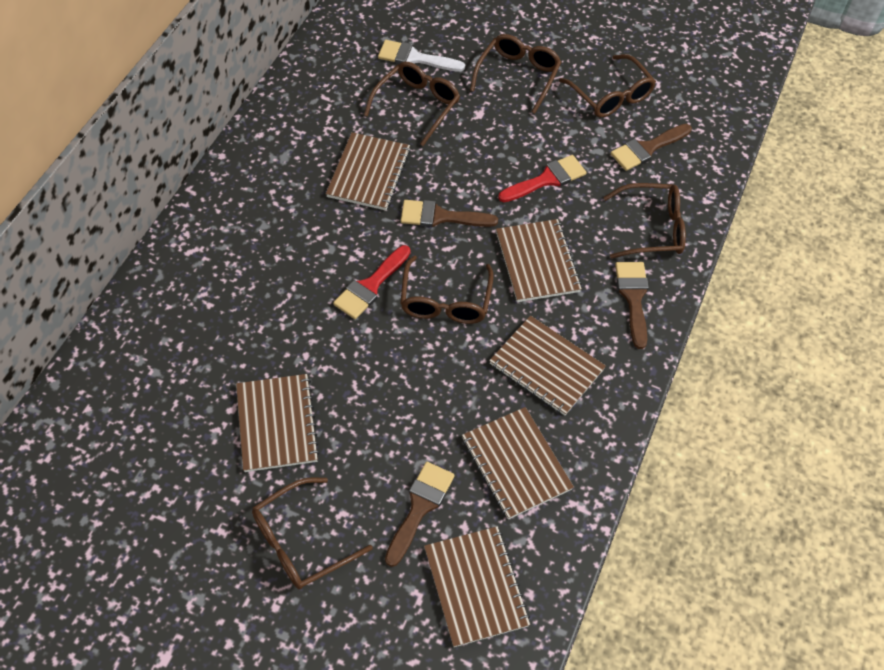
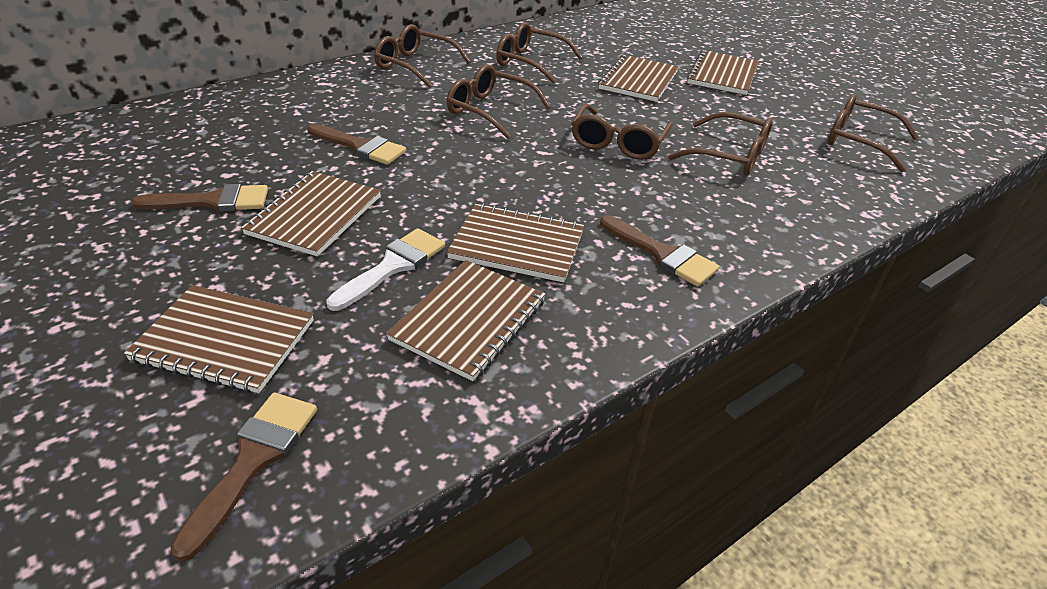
red brush: 2 -> 0

